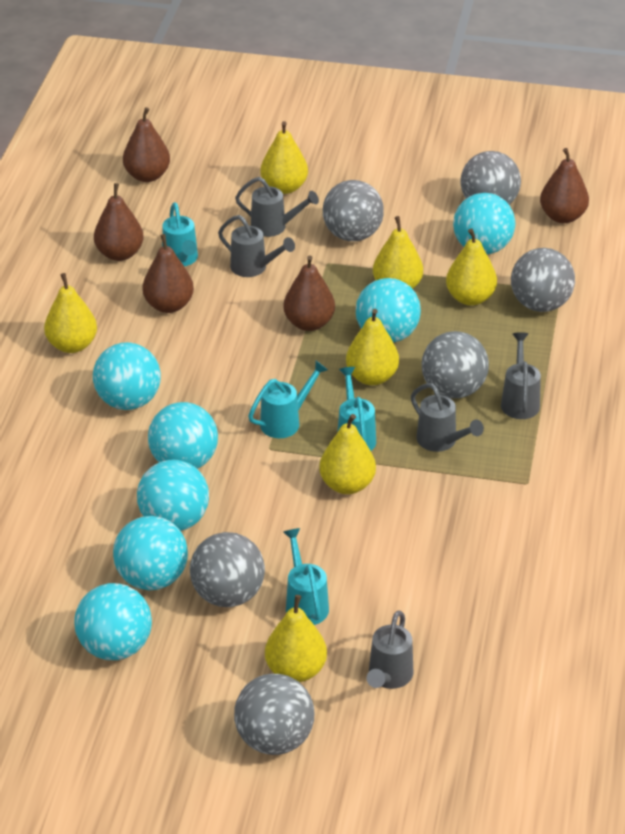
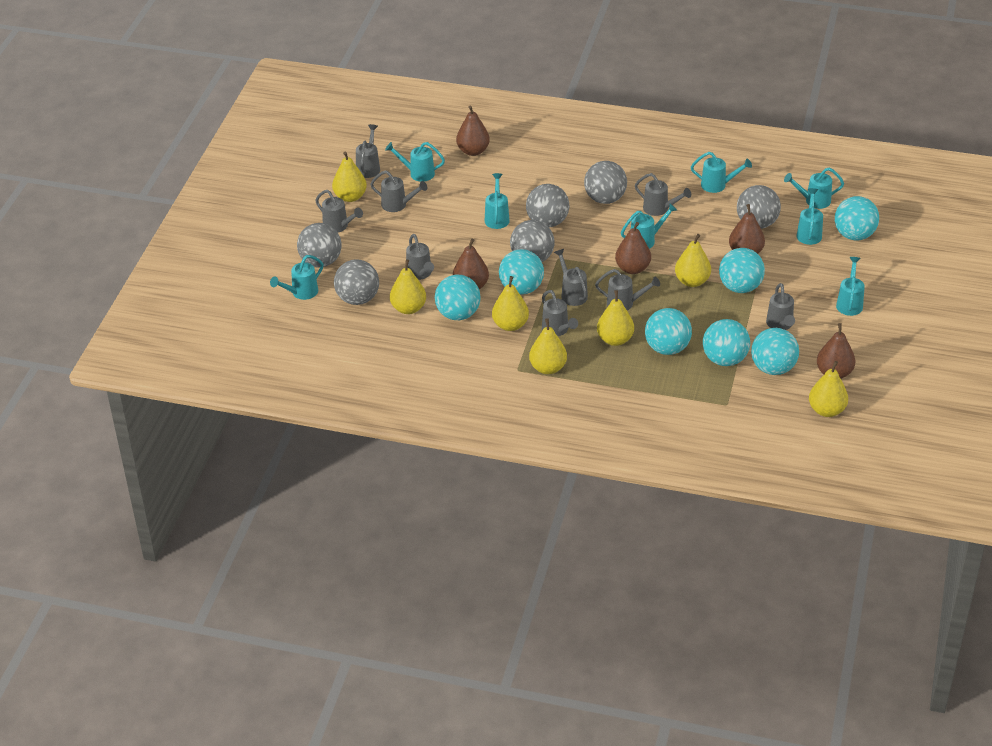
grey watering can: 5 -> 9
turquoise watering can: 4 -> 8

